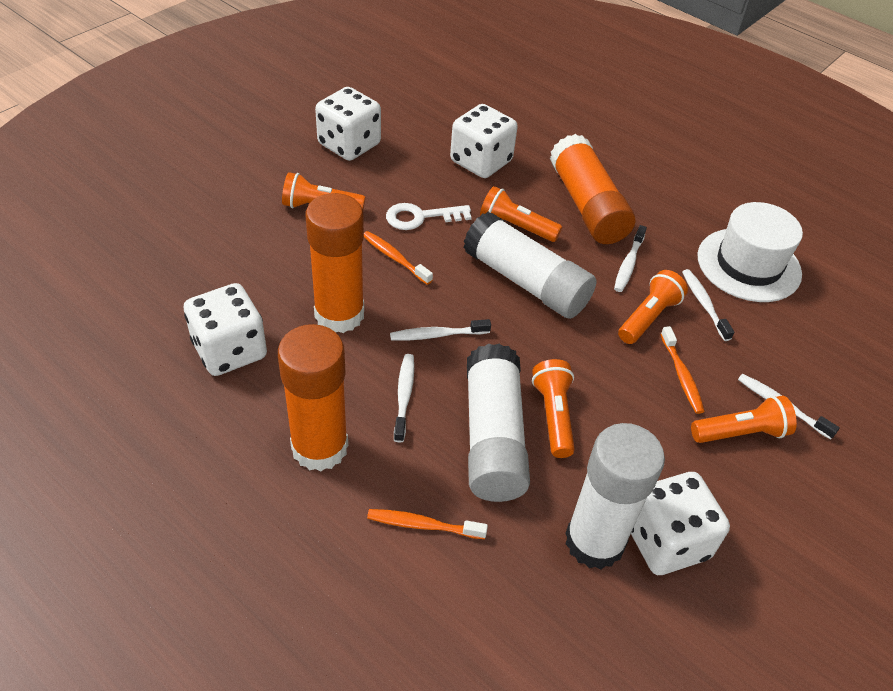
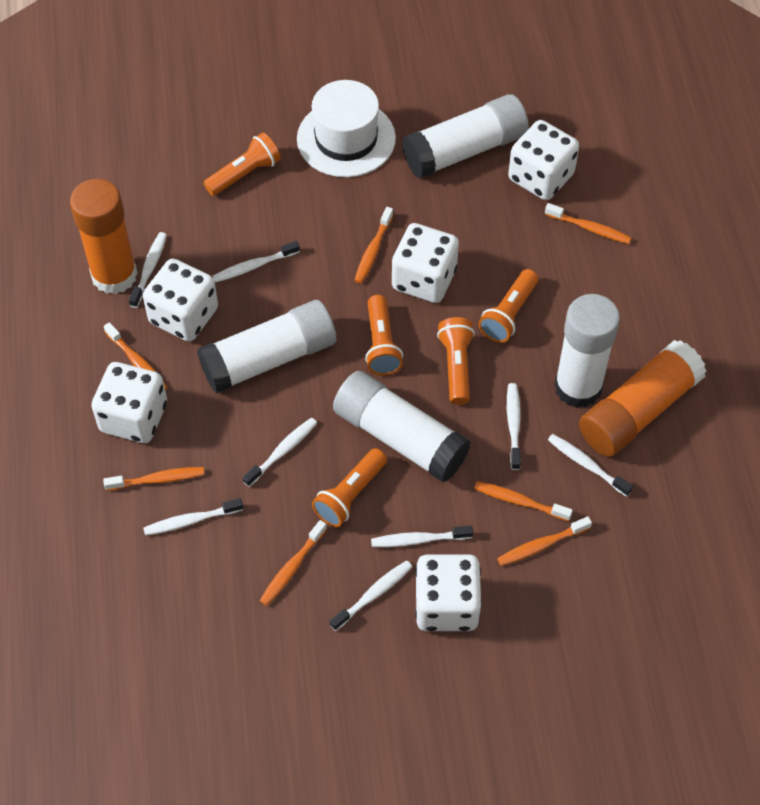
orange glue stick: 3 -> 2
orange toothbrush: 3 -> 7
white dice: 4 -> 5
white glue stick: 3 -> 4
white key: 1 -> 0
white toothbrush: 5 -> 8

